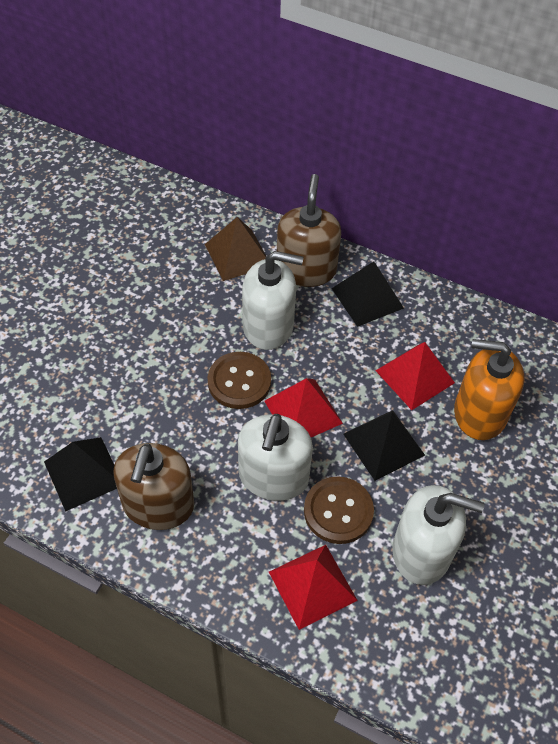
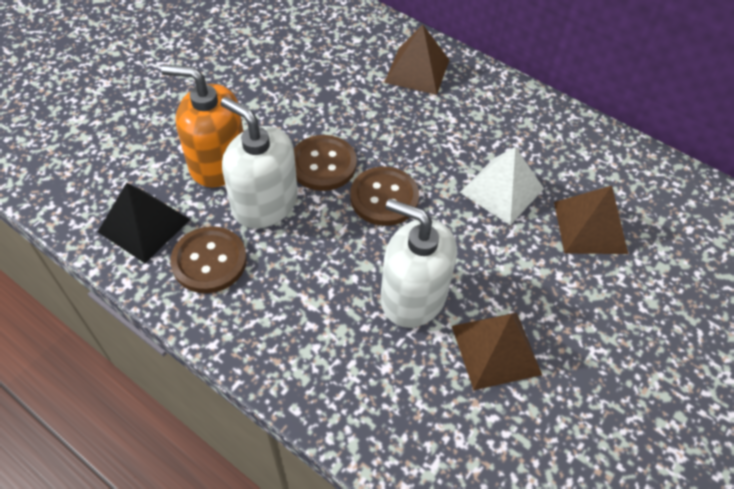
black pyramid: 3 -> 1
brown button: 2 -> 3
brown pyramid: 1 -> 3
brown soap dispenser: 2 -> 0
red pyramid: 3 -> 0
white pyramid: 0 -> 1
white soap dispenser: 3 -> 2

